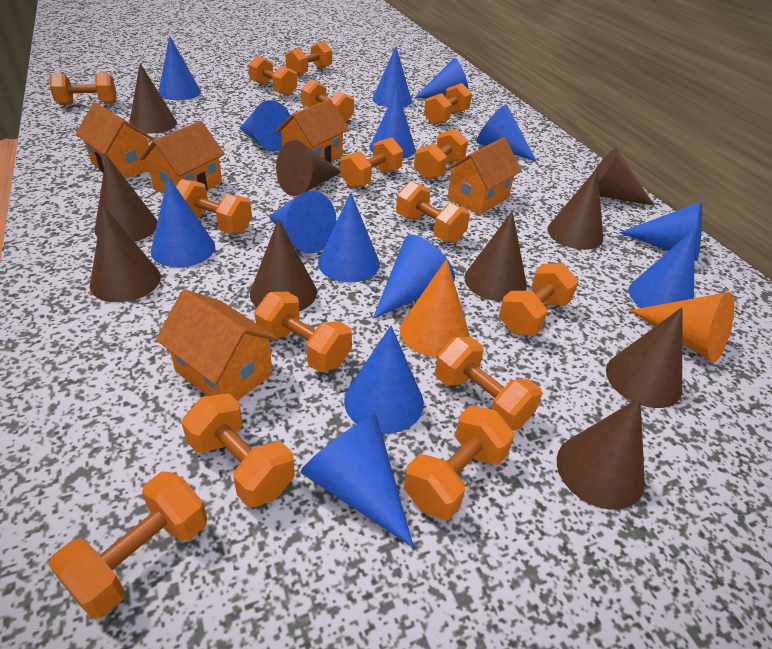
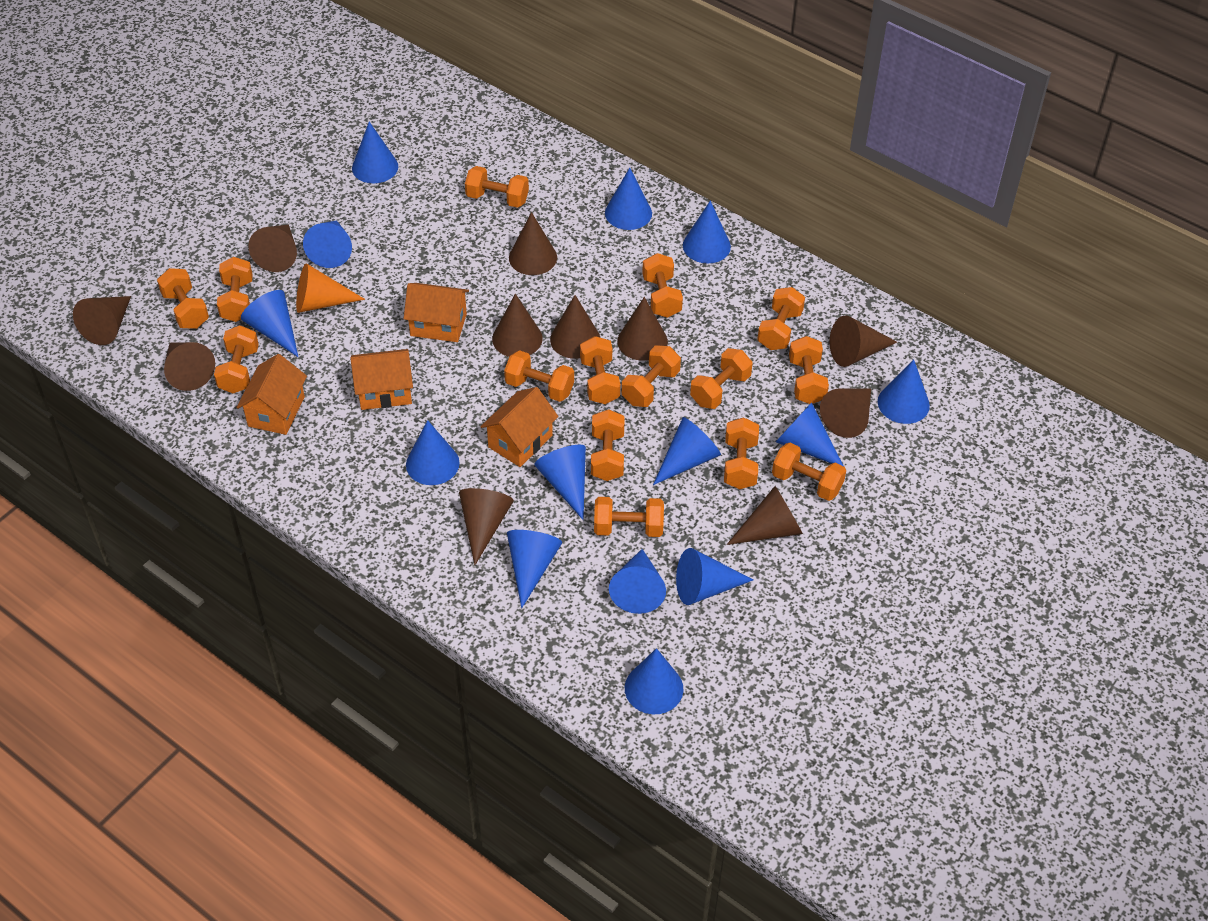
brown cone: 10 -> 11
orange cone: 2 -> 1
orange house: 5 -> 4

